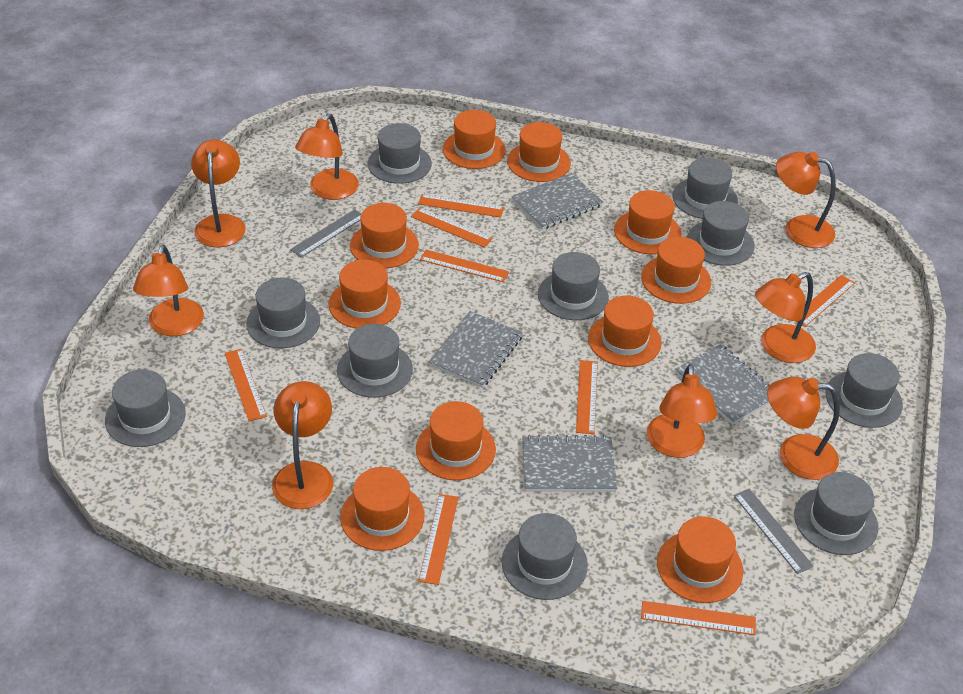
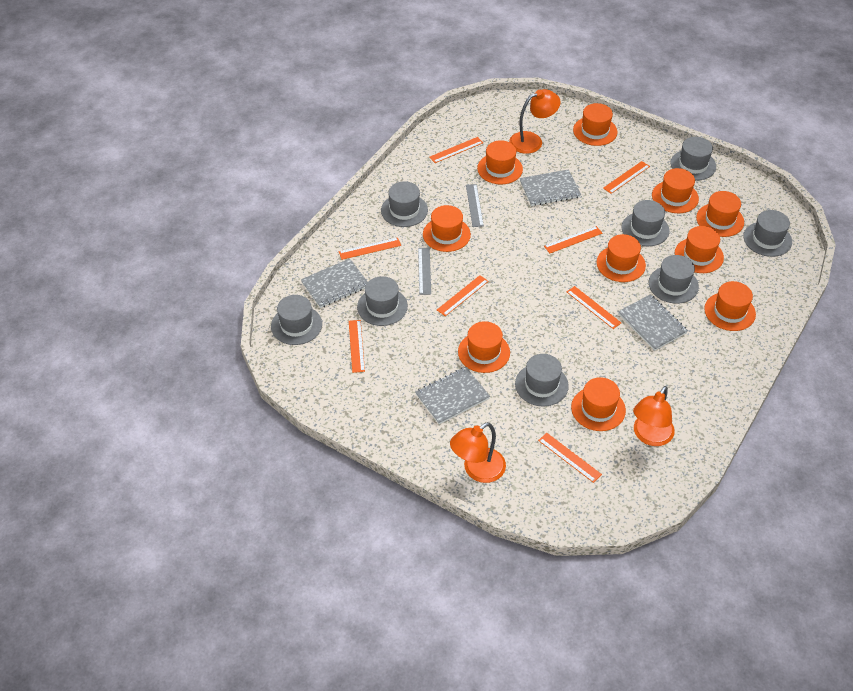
grey hat: 10 -> 8
orange lamp: 8 -> 3

